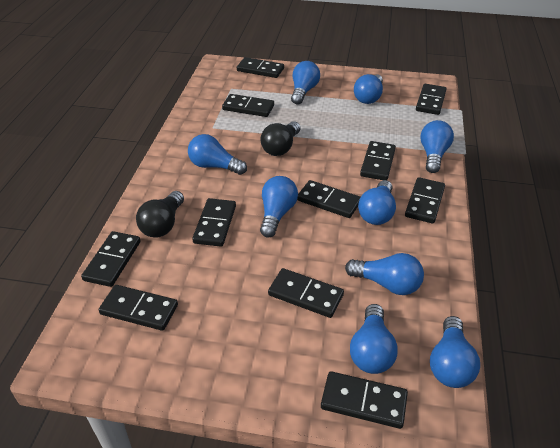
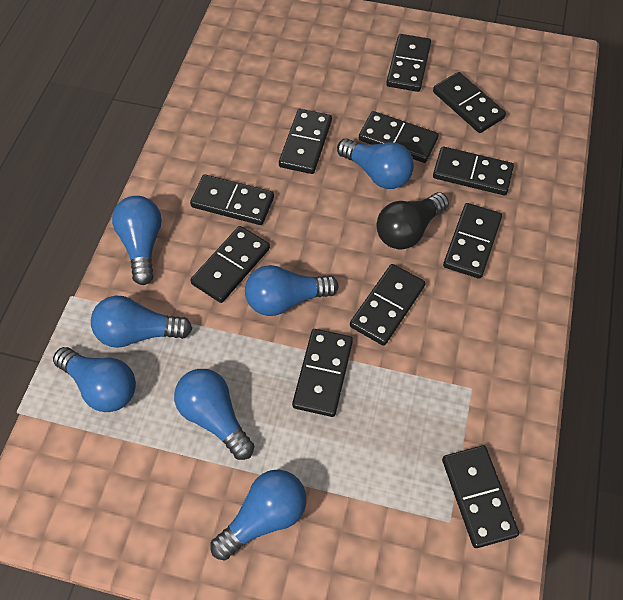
black light bulb: 2 -> 1
blue light bulb: 9 -> 7

